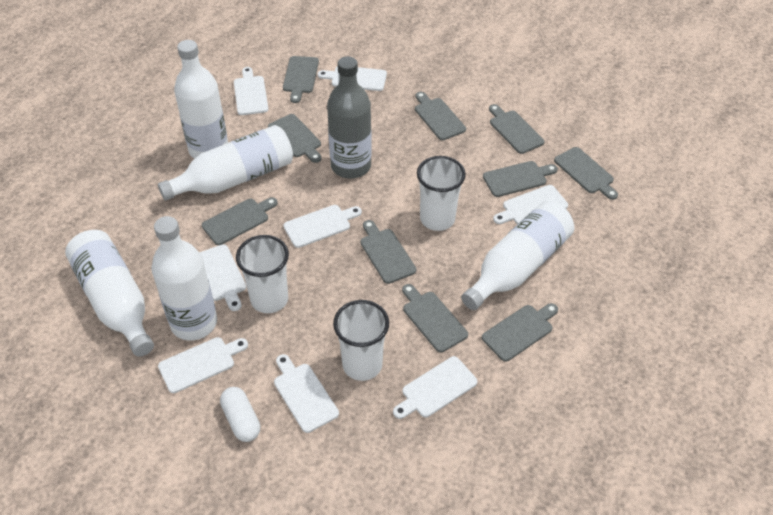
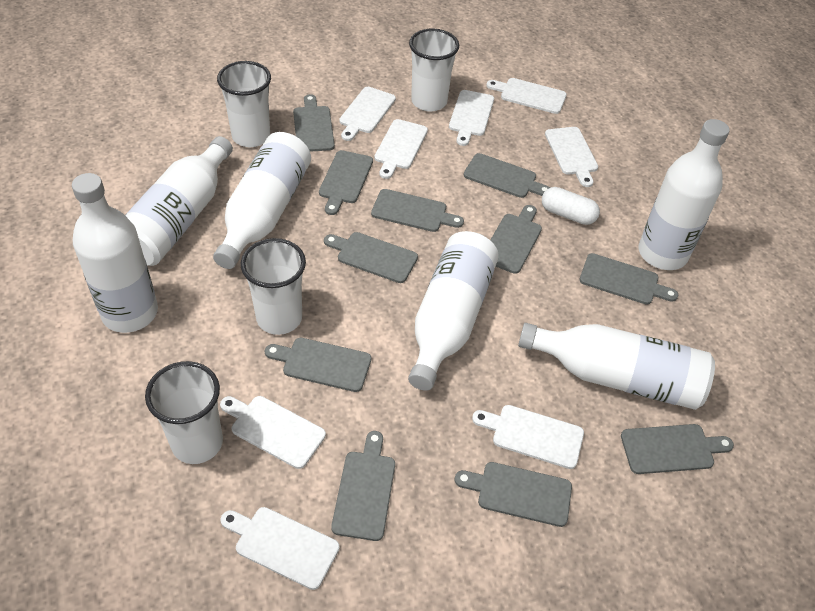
grey bottle: 1 -> 0
grey cutting board: 10 -> 11
white bottle: 5 -> 6
white cup: 3 -> 4

